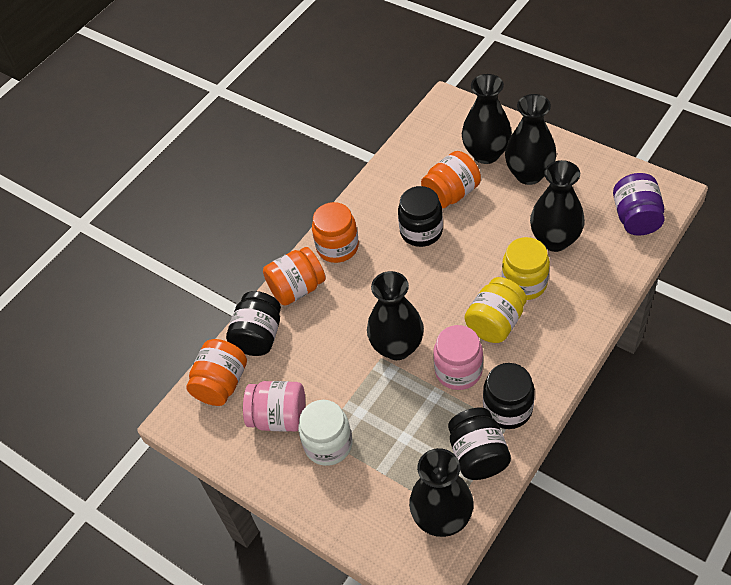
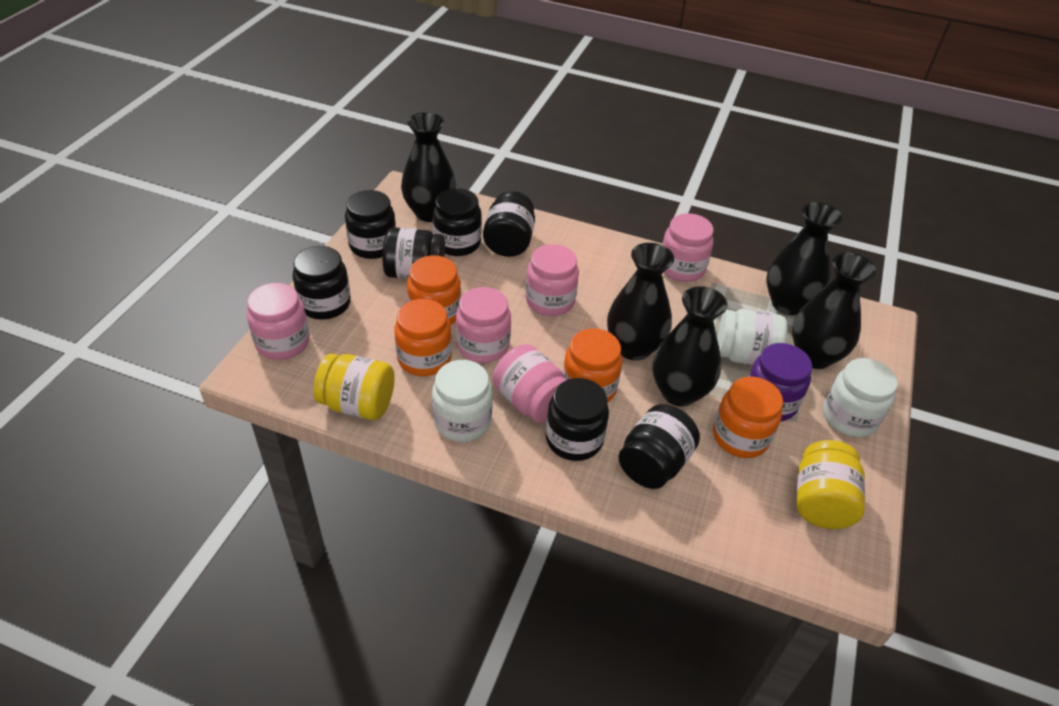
black jar: 4 -> 7
pink jar: 2 -> 5
white jar: 1 -> 3

